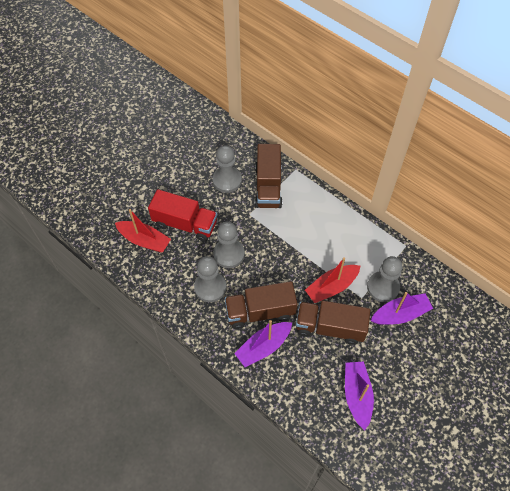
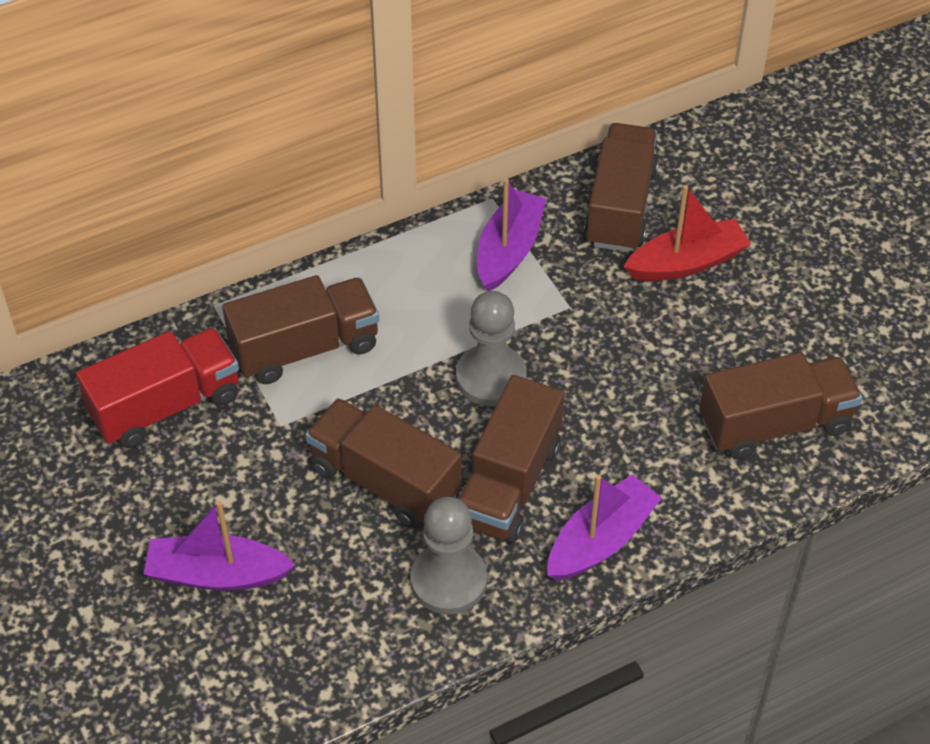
brown truck: 3 -> 5
grey pawn: 4 -> 2
red boat: 2 -> 1

